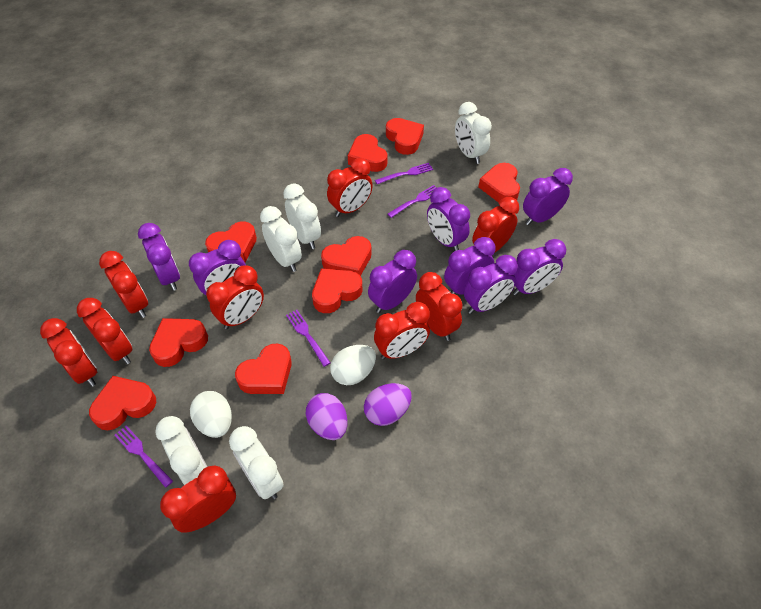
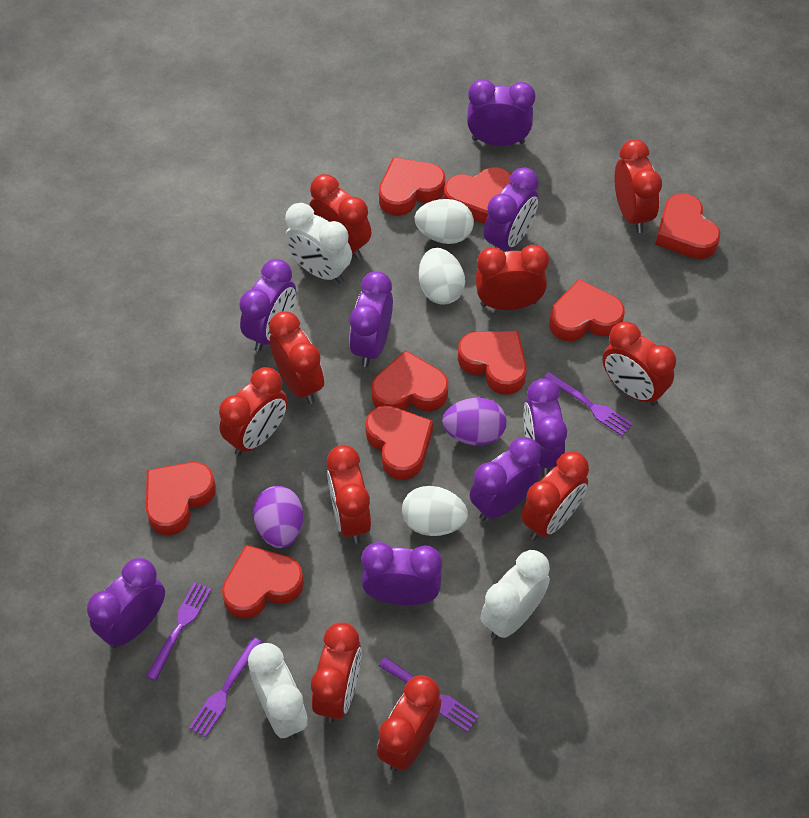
red clock: 9 -> 10
white clock: 5 -> 3
white egg: 2 -> 3

